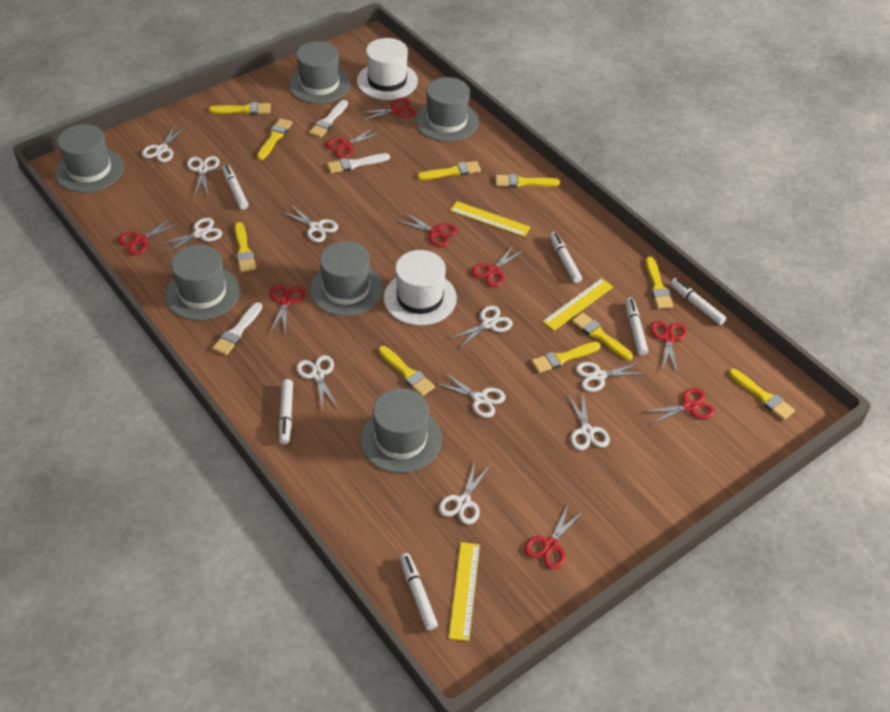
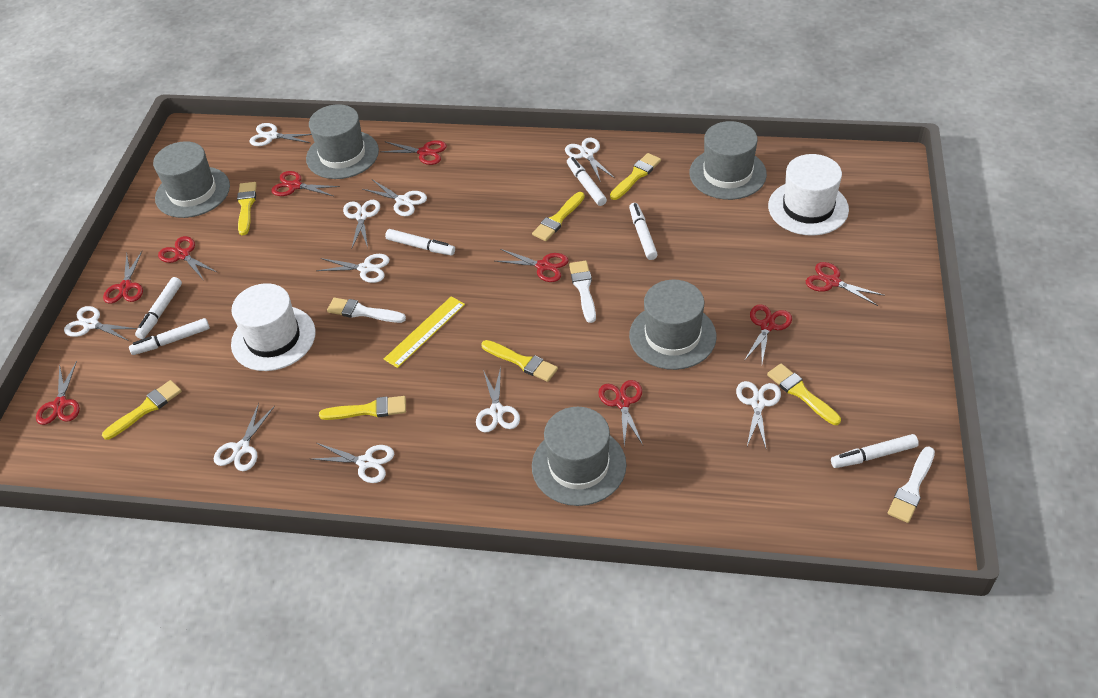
grey hat: 6 -> 5
yellow brush: 10 -> 7
yellow ruler: 3 -> 1

